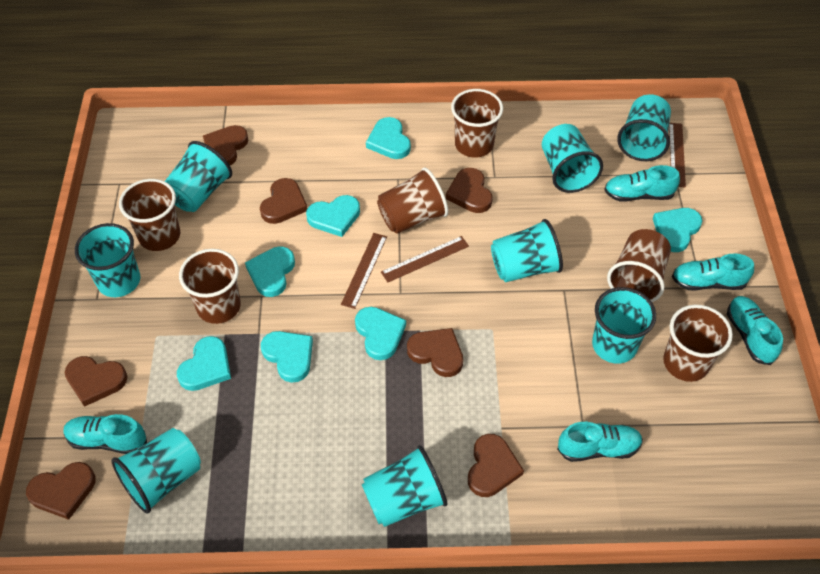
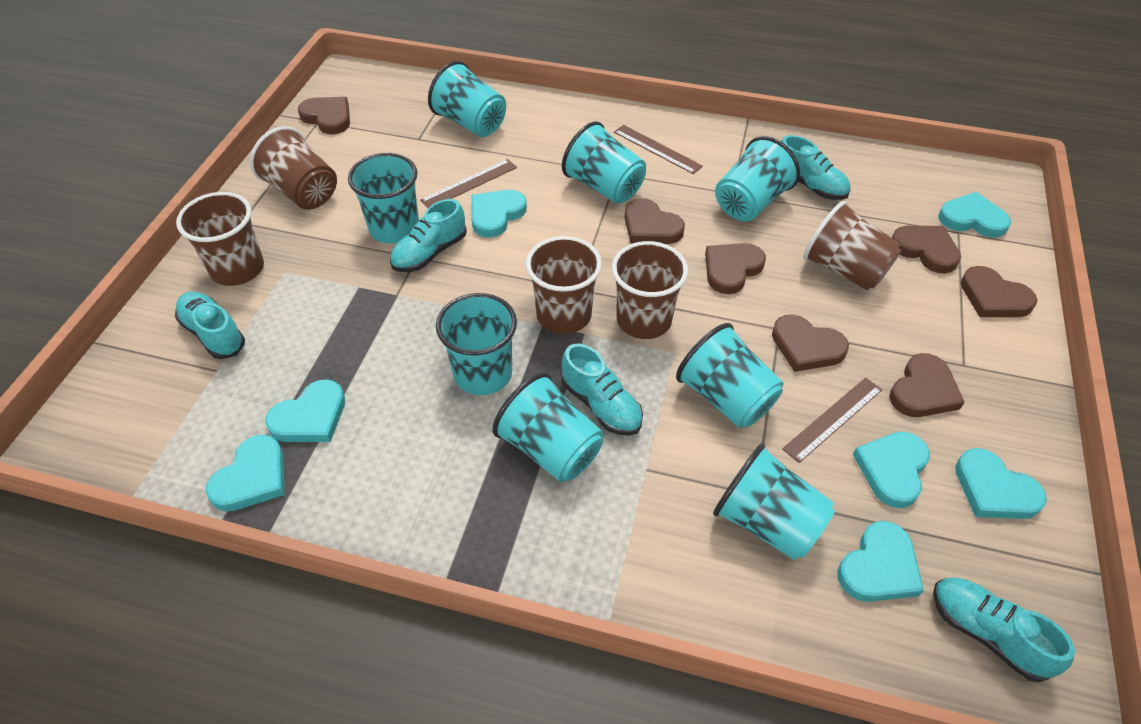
brown cup: 6 -> 5

